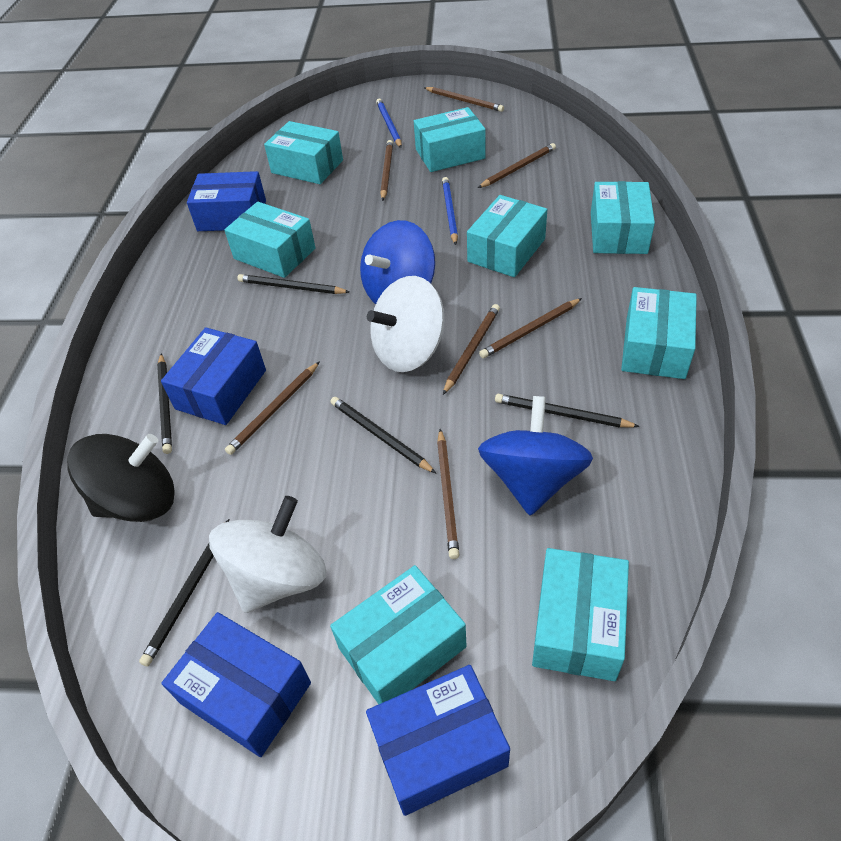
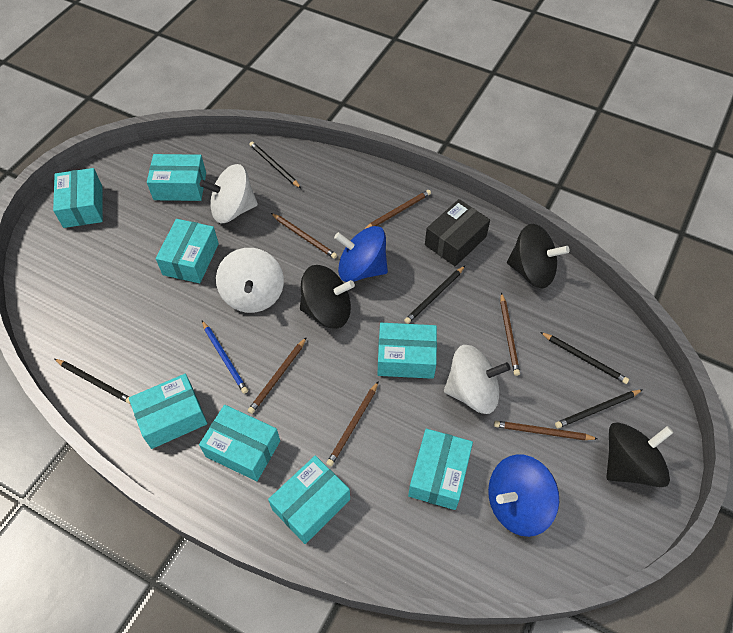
black box: 0 -> 1
black spinning top: 1 -> 3
blue box: 4 -> 0
blue pencil: 2 -> 1
brown pencil: 7 -> 6
white spinning top: 2 -> 3

